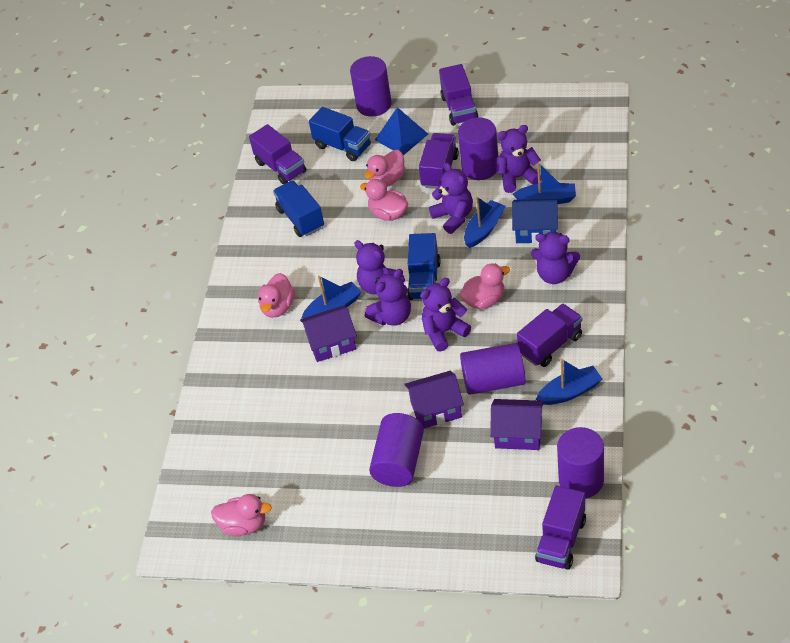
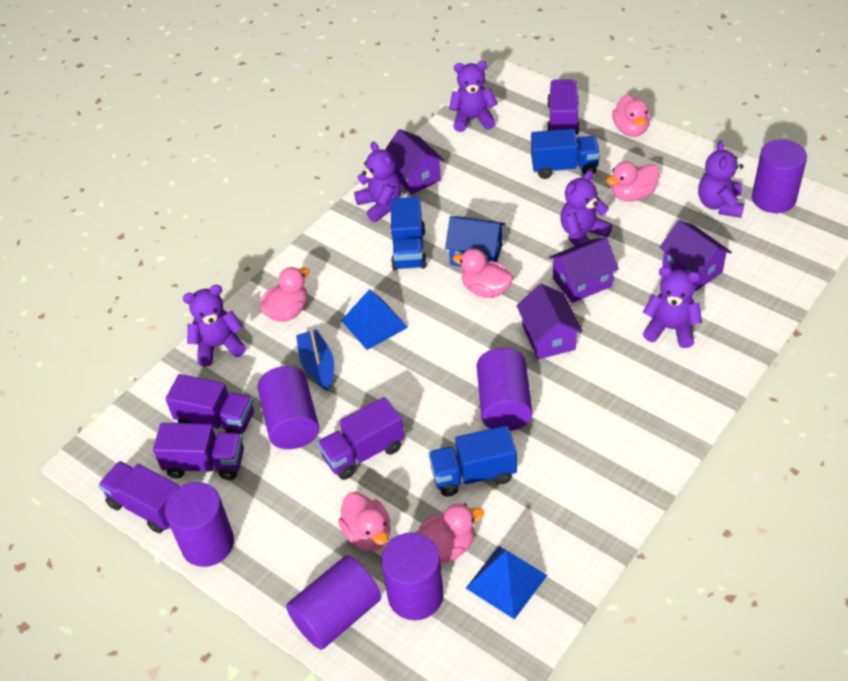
blue boat: 4 -> 1
blue pyramid: 1 -> 2
pink duck: 5 -> 6
purple cylinder: 5 -> 6
purple house: 3 -> 4

